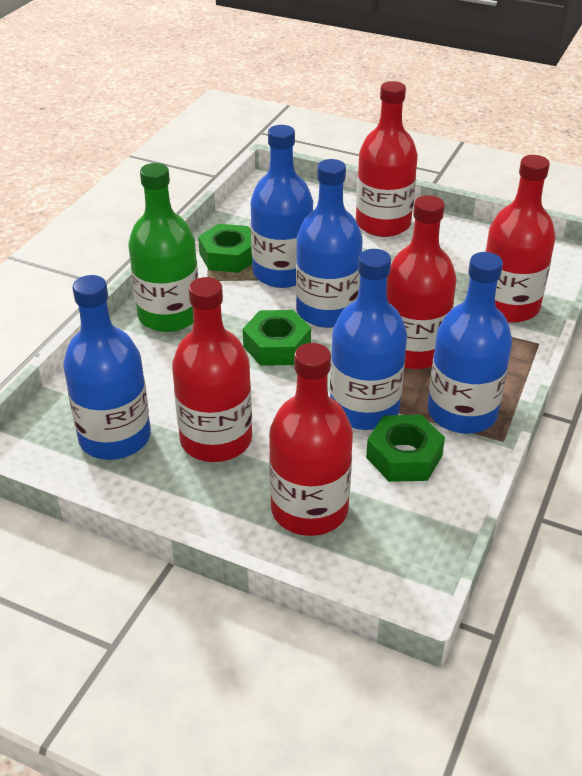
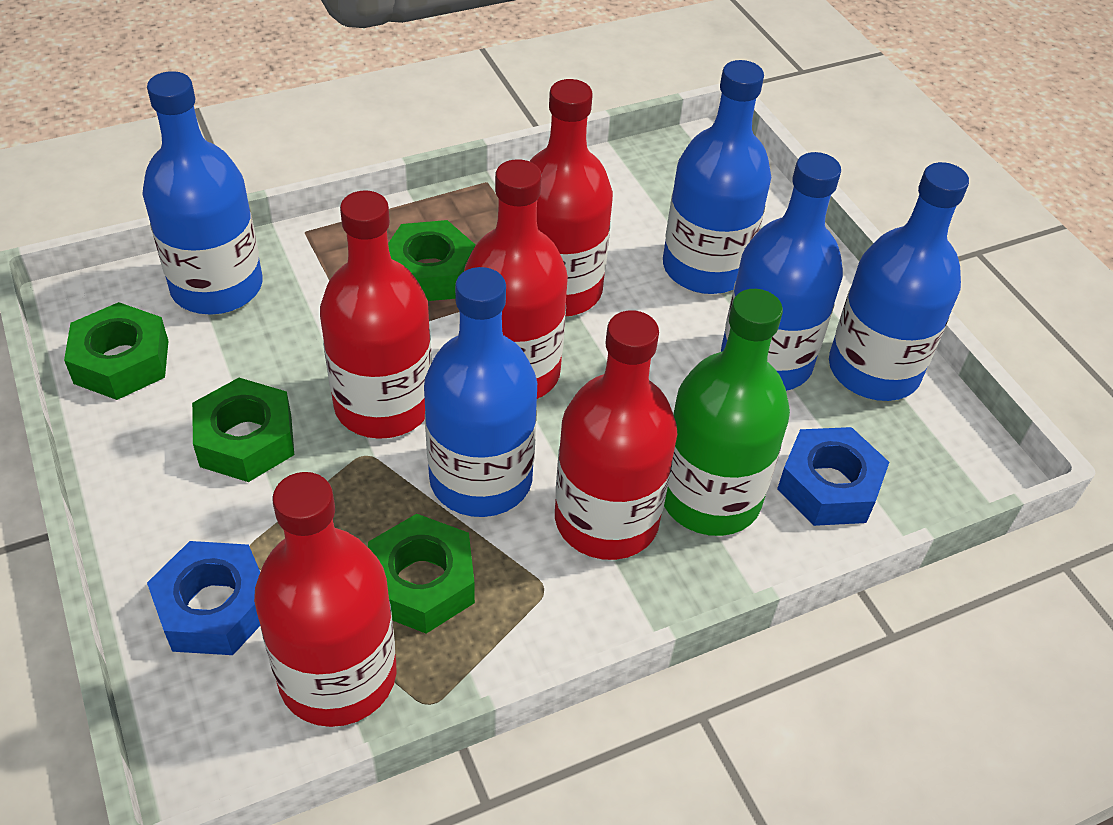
blue nut: 0 -> 2
green nut: 3 -> 4

